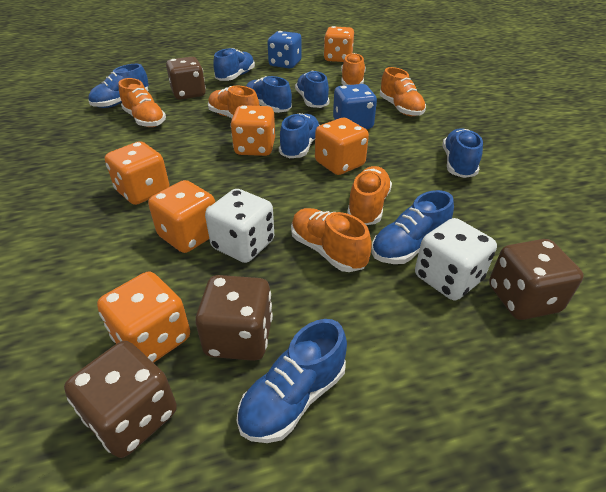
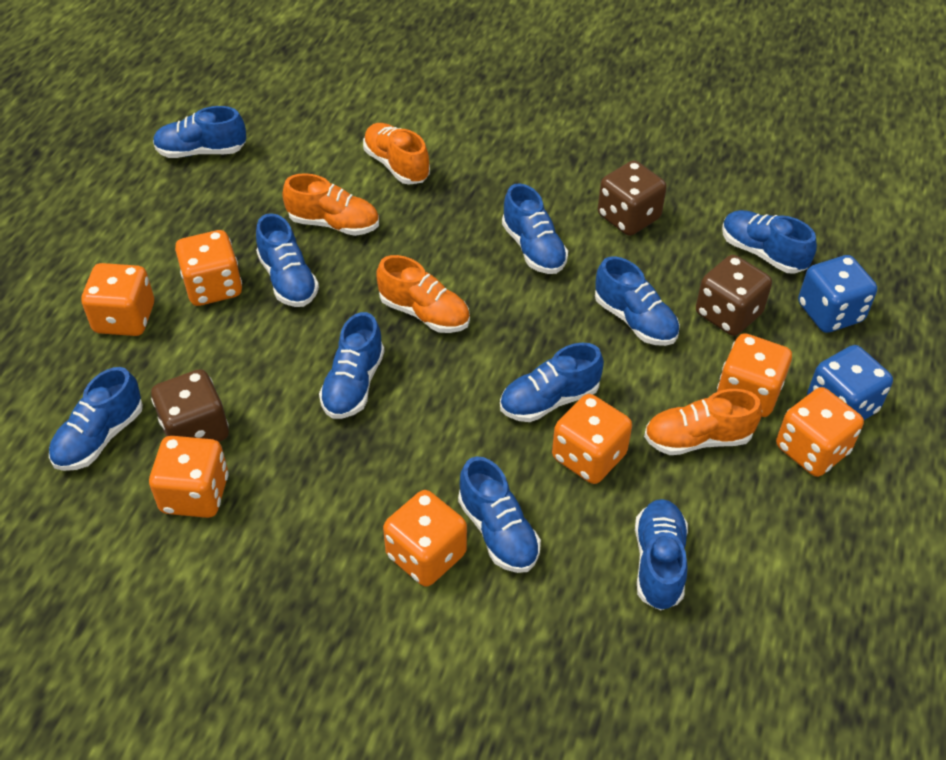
blue shoe: 8 -> 10
brown dice: 4 -> 3
orange dice: 6 -> 7
orange shoe: 6 -> 4
white dice: 2 -> 0

